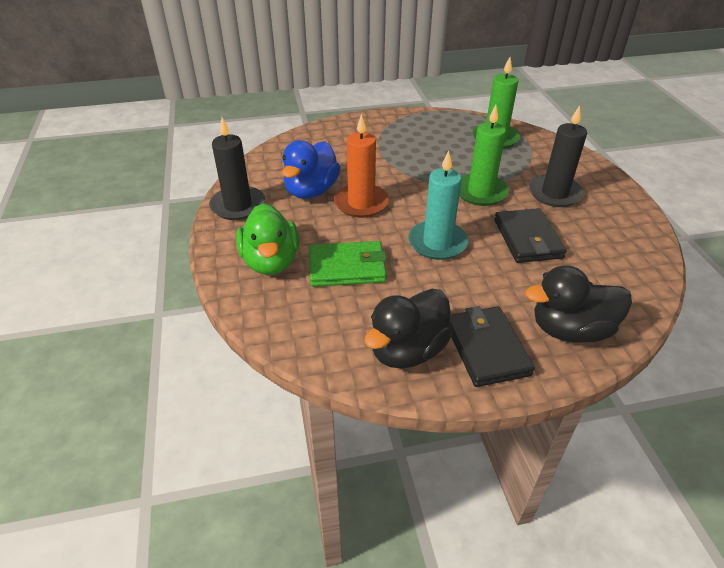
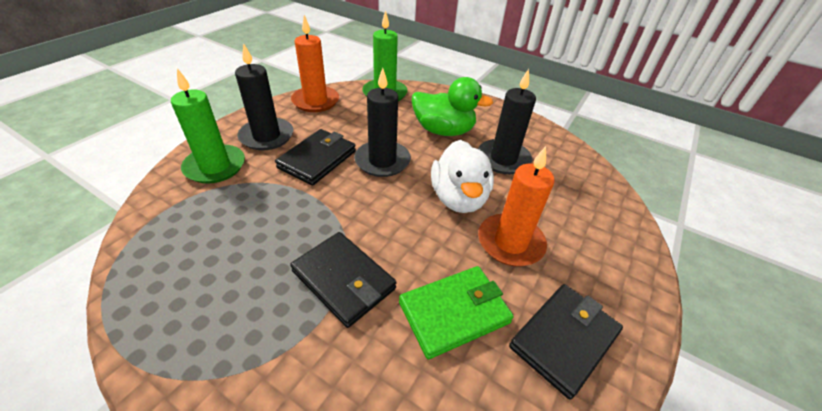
black candle: 2 -> 3
black duck: 2 -> 0
black wallet: 2 -> 3
blue duck: 1 -> 0
orange candle: 1 -> 2
turquoise candle: 1 -> 0
white duck: 0 -> 1

